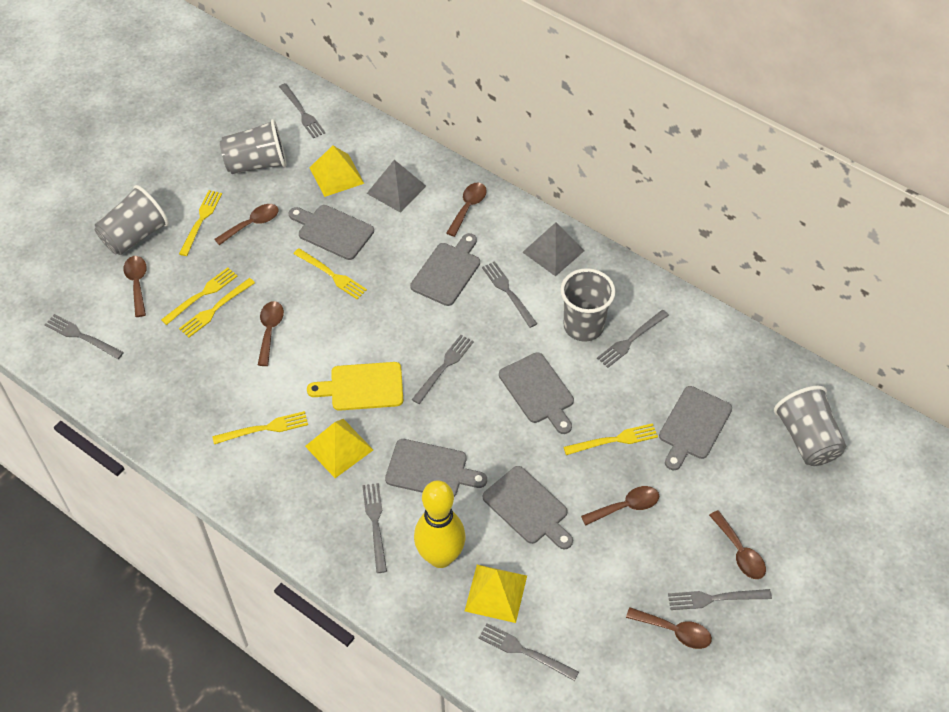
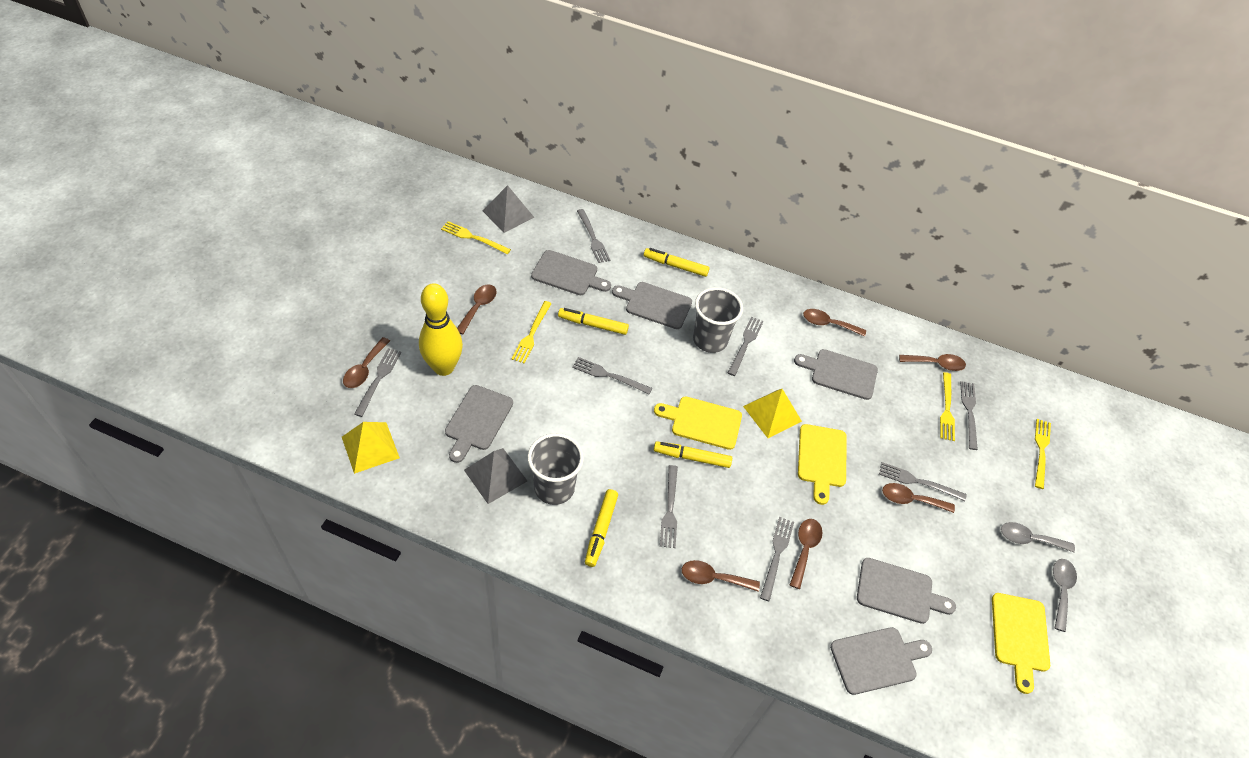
grey cup: 4 -> 2
grey spoon: 0 -> 2
yellow cutting board: 1 -> 3
yellow fork: 6 -> 4
yellow marker: 0 -> 4
yellow pyramid: 3 -> 2

